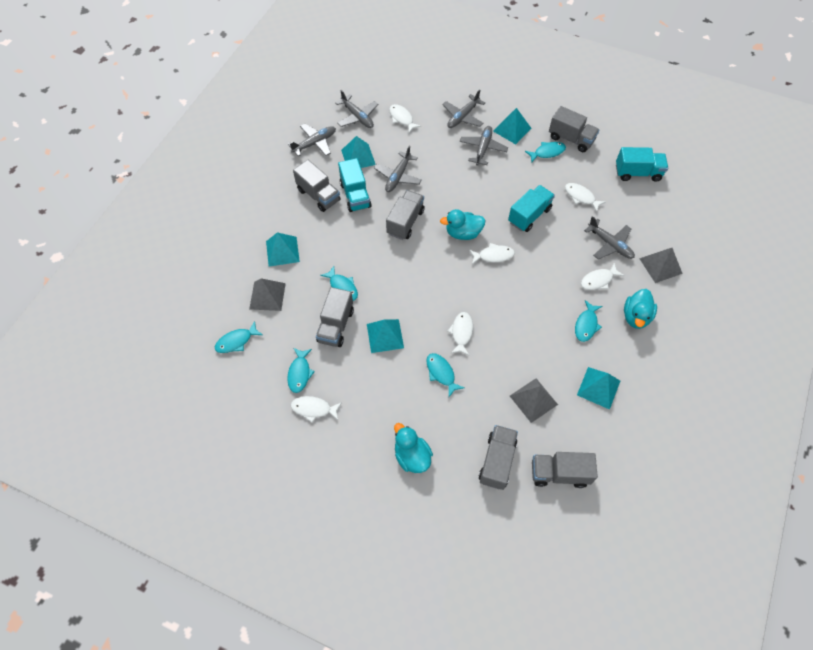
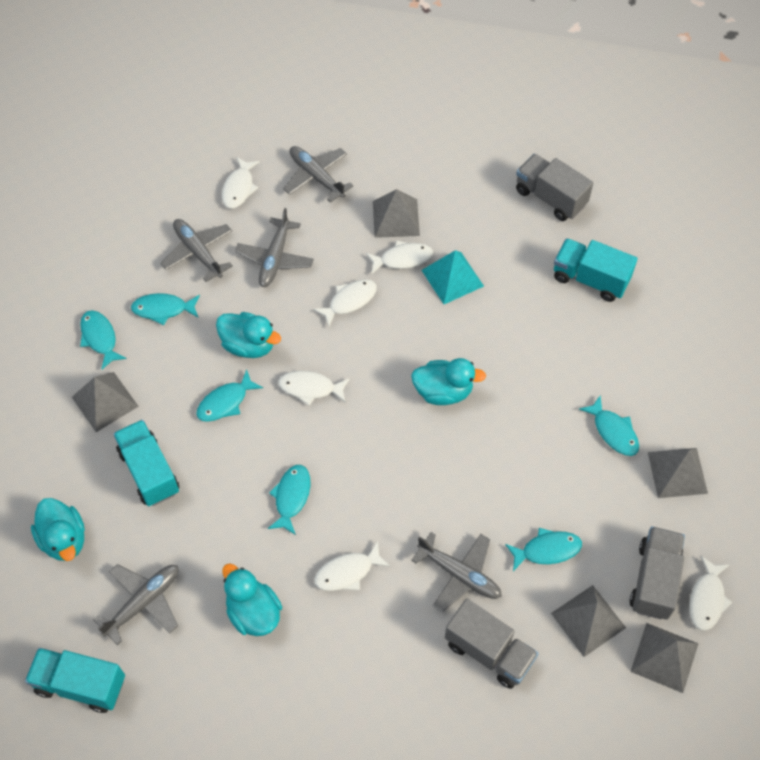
grey plane: 6 -> 5
grey pyramid: 3 -> 5
grey truck: 6 -> 3
turquoise duck: 3 -> 4
turquoise pyramid: 5 -> 1

